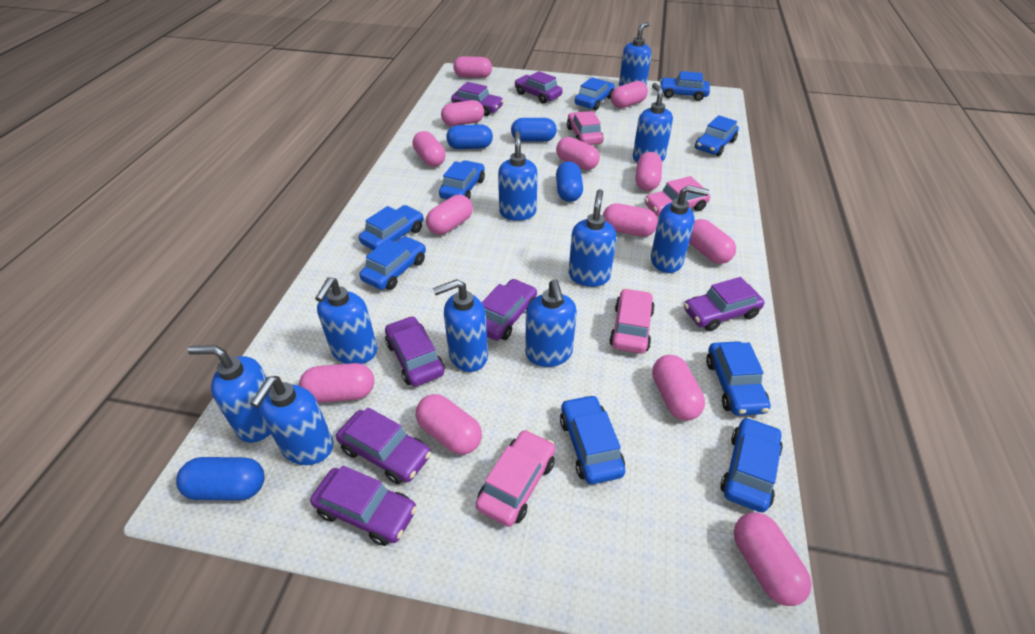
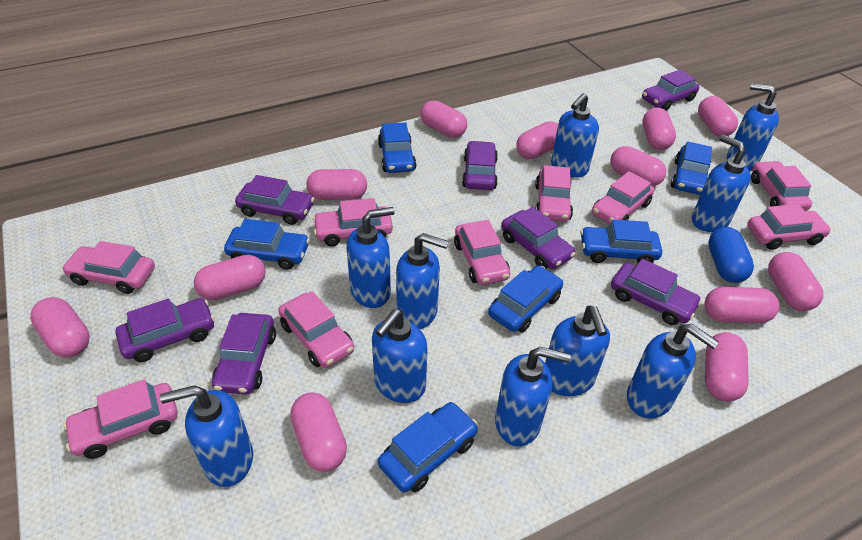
blue capsule: 4 -> 1
blue car: 9 -> 6
pink capsule: 13 -> 12
pink car: 4 -> 9

